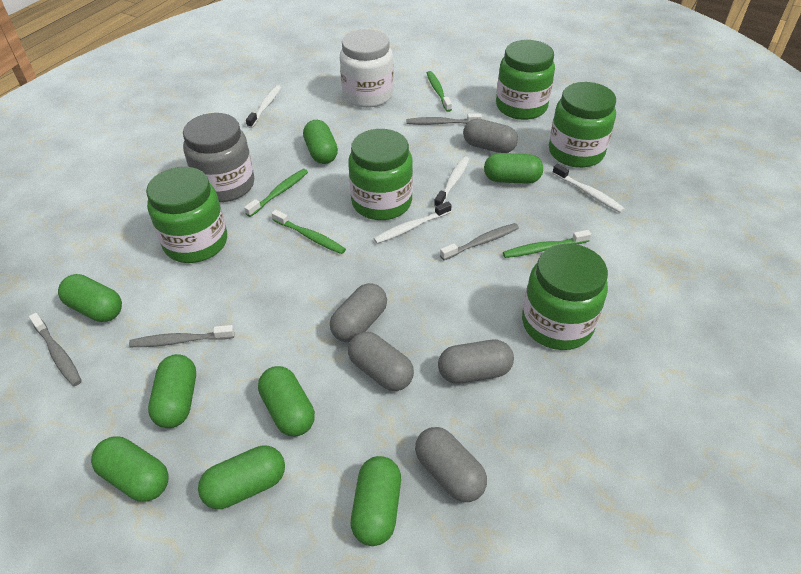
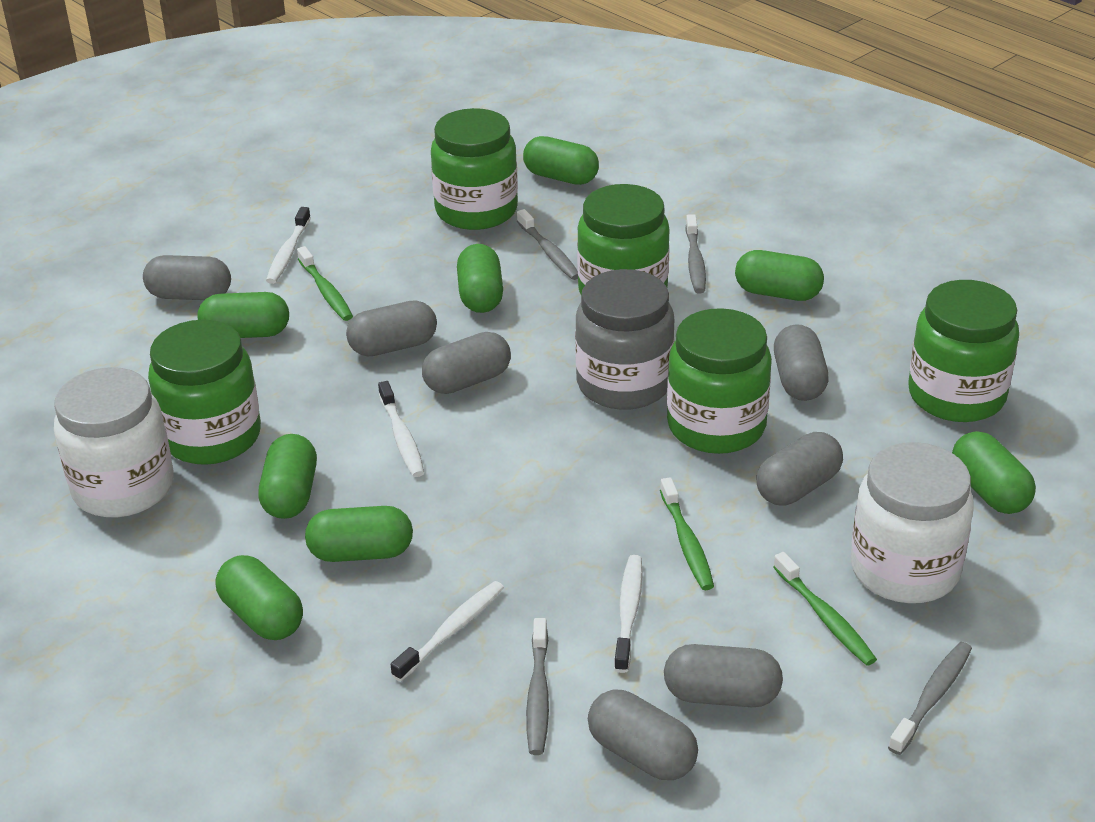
green toothbrush: 4 -> 3
grey capsule: 5 -> 7
white jar: 1 -> 2

